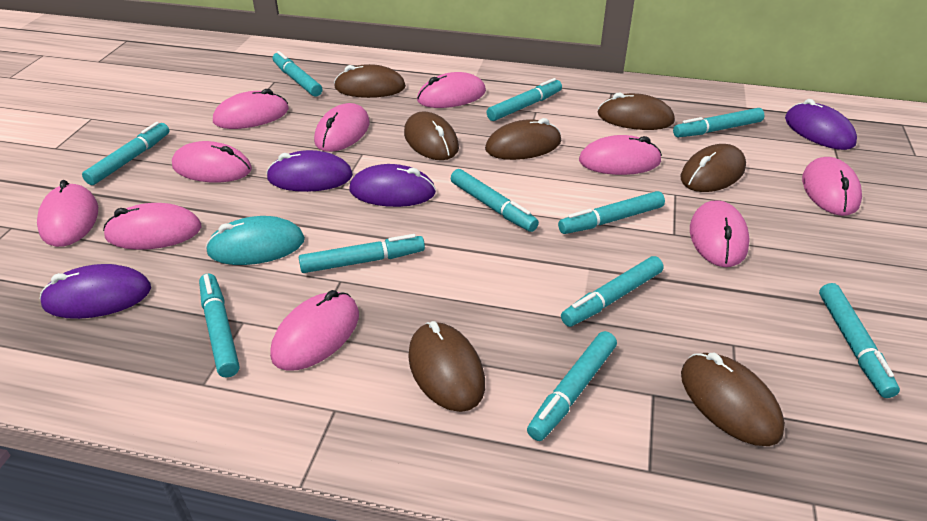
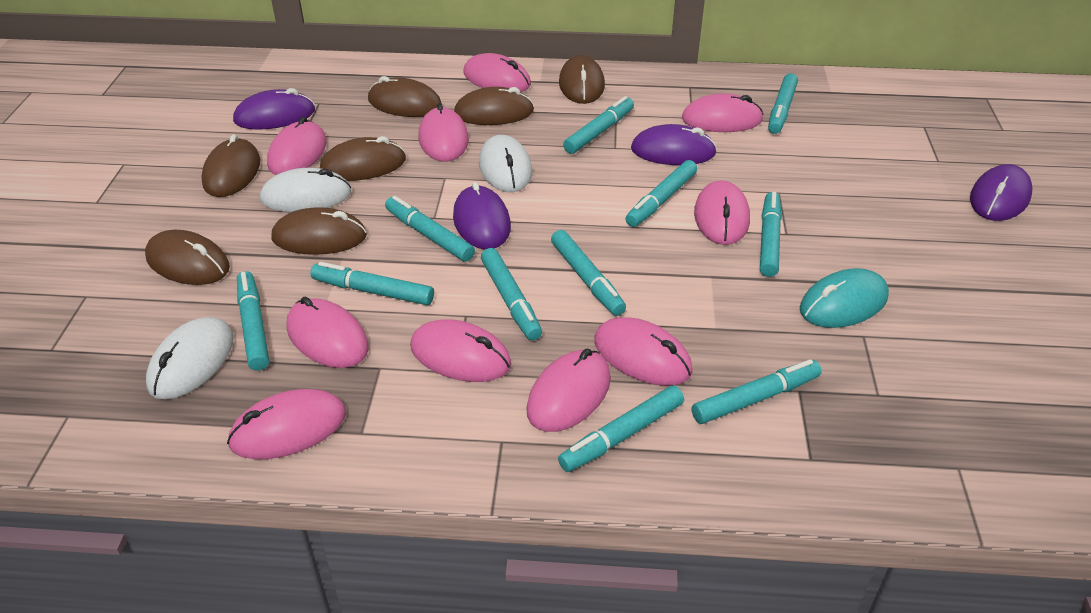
white mouse: 0 -> 3

